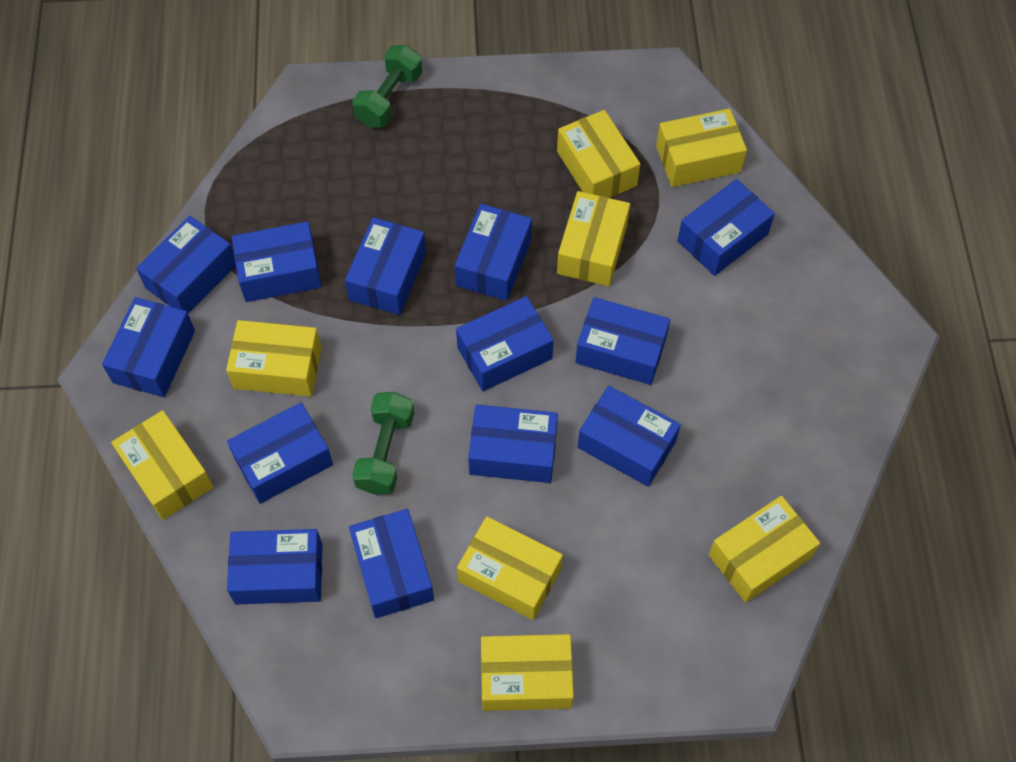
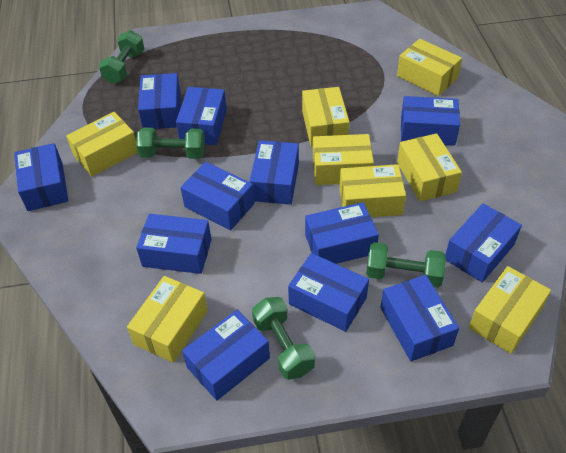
blue box: 13 -> 12
green dumbbell: 2 -> 4

